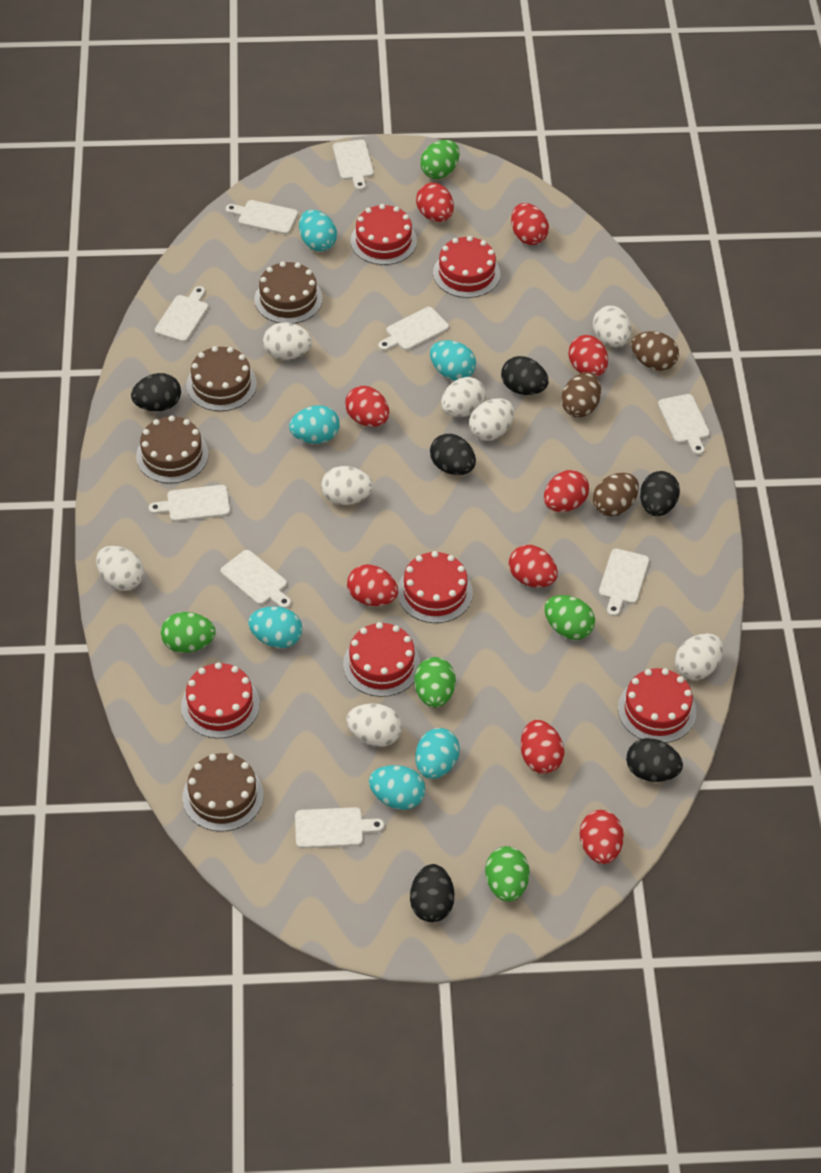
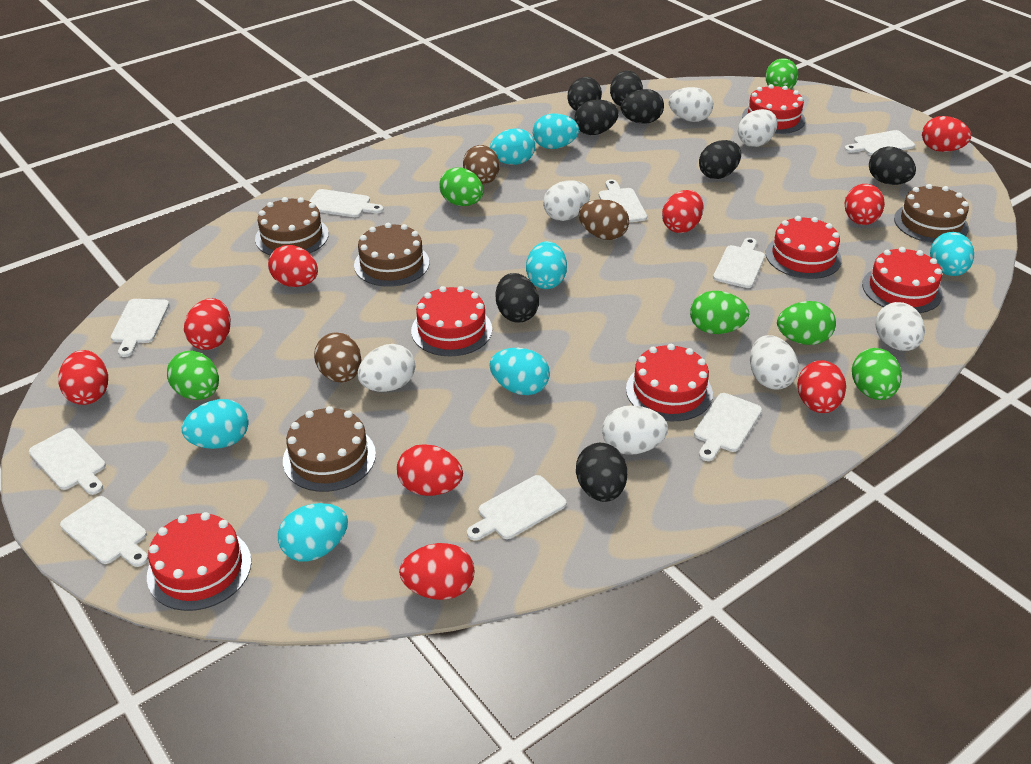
black egg: 6 -> 8
green egg: 5 -> 6
turquoise egg: 6 -> 7
white egg: 8 -> 7

